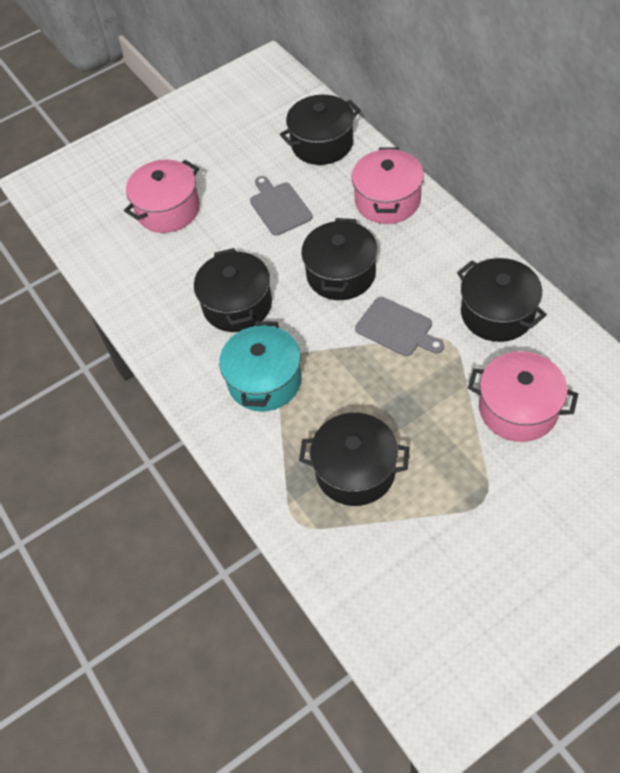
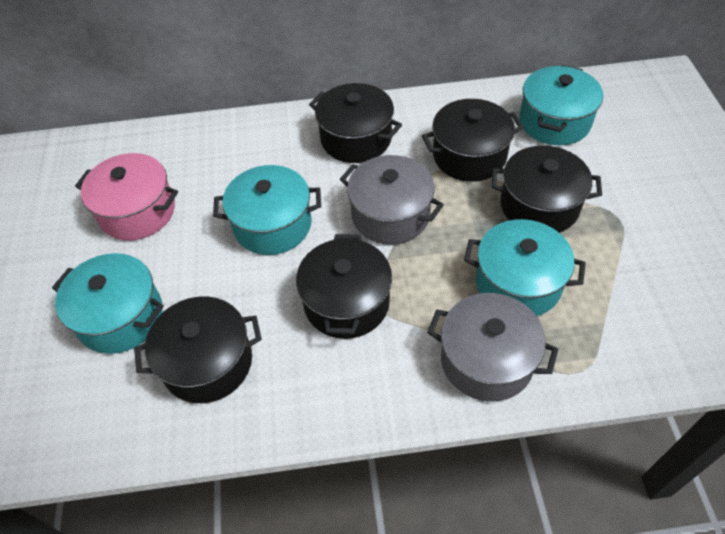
grey cutting board: 2 -> 0
grey pot: 0 -> 2
pink pot: 3 -> 1
turquoise pot: 1 -> 4

